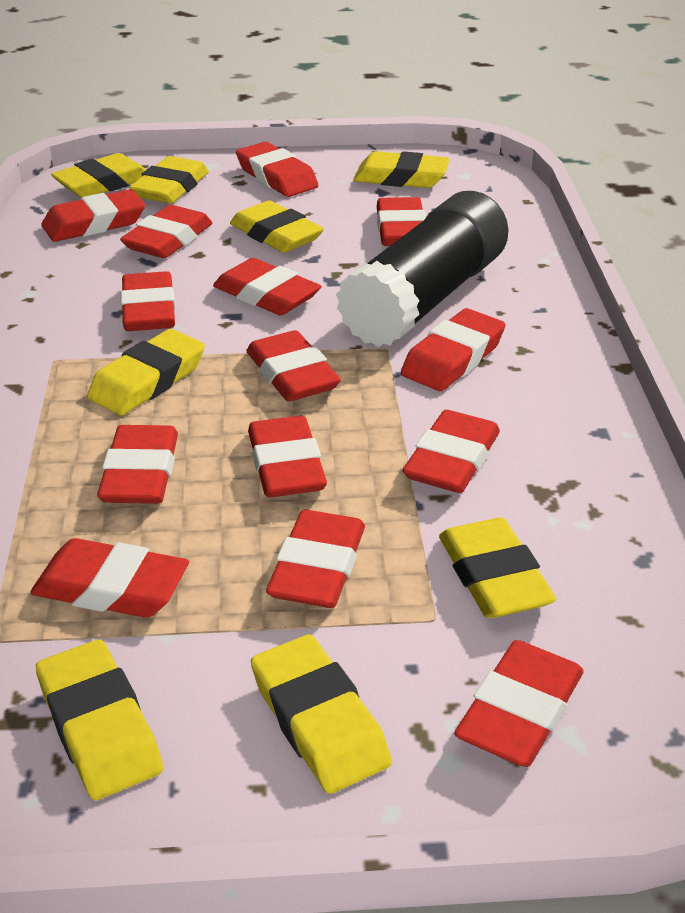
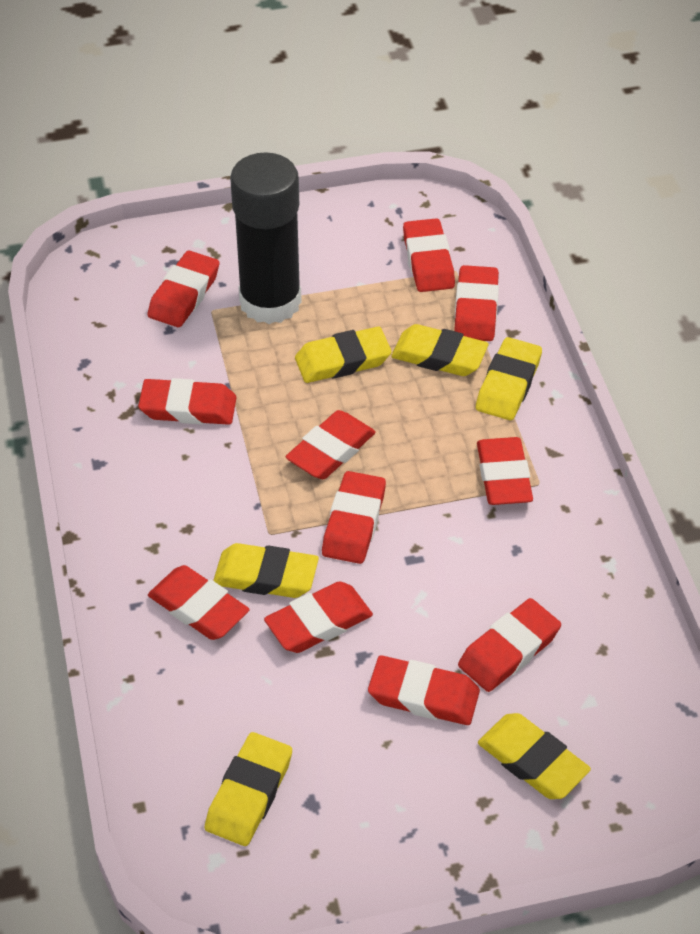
red eraser: 14 -> 11
yellow eraser: 8 -> 6

